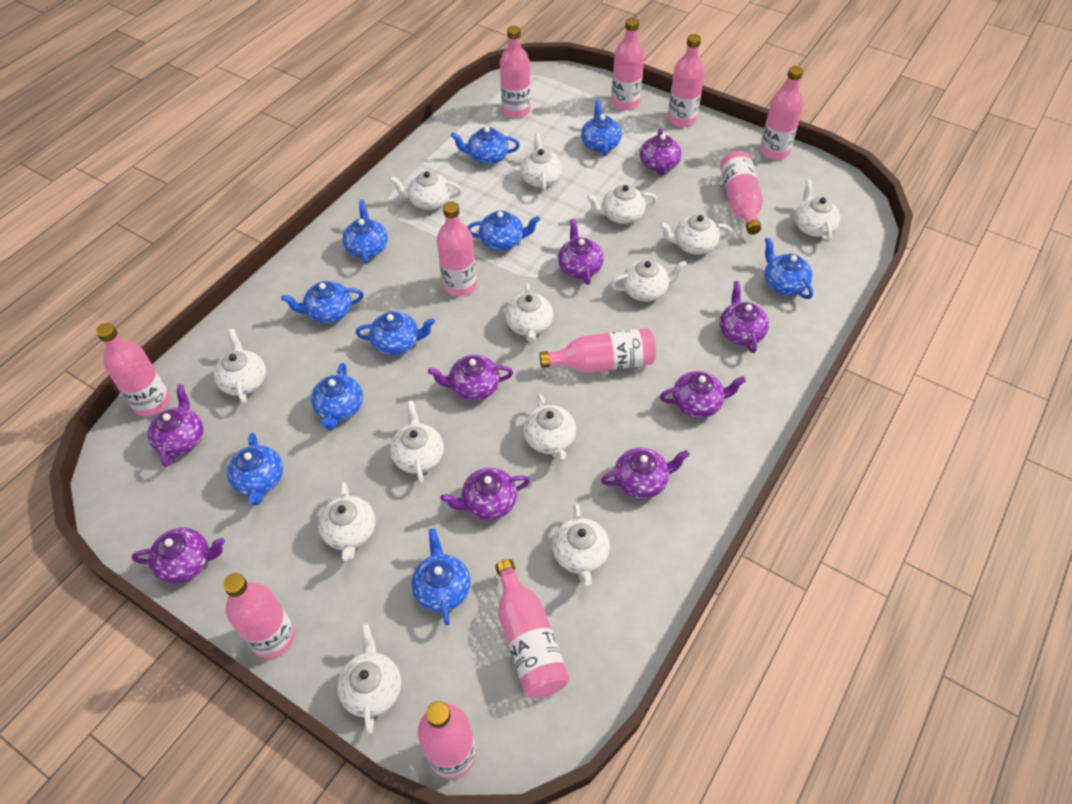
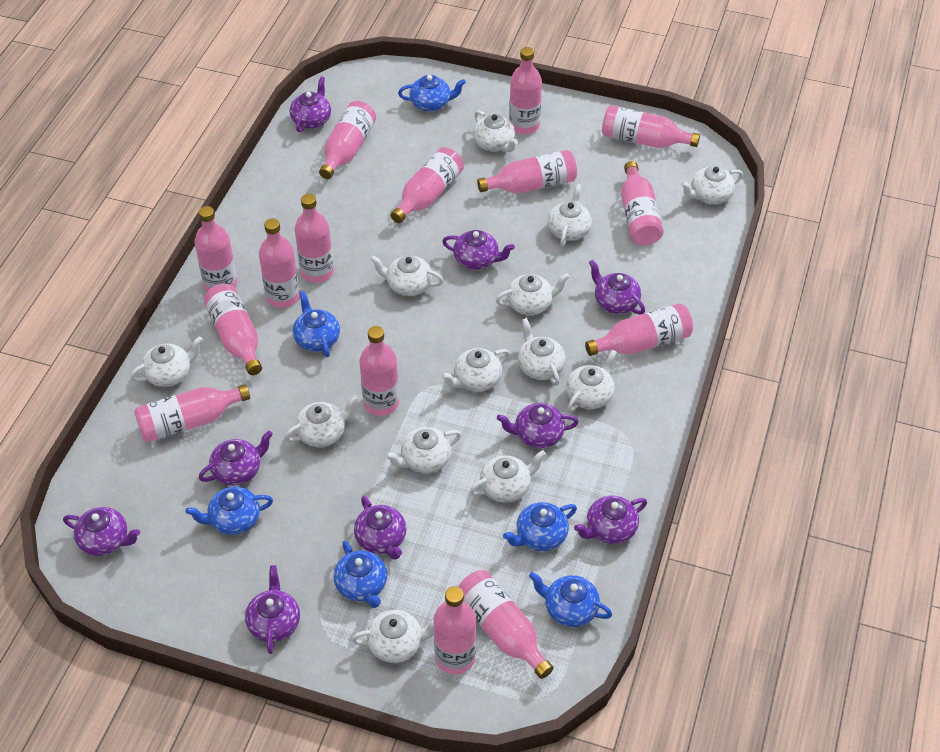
blue teapot: 10 -> 6
pink bottle: 11 -> 15

